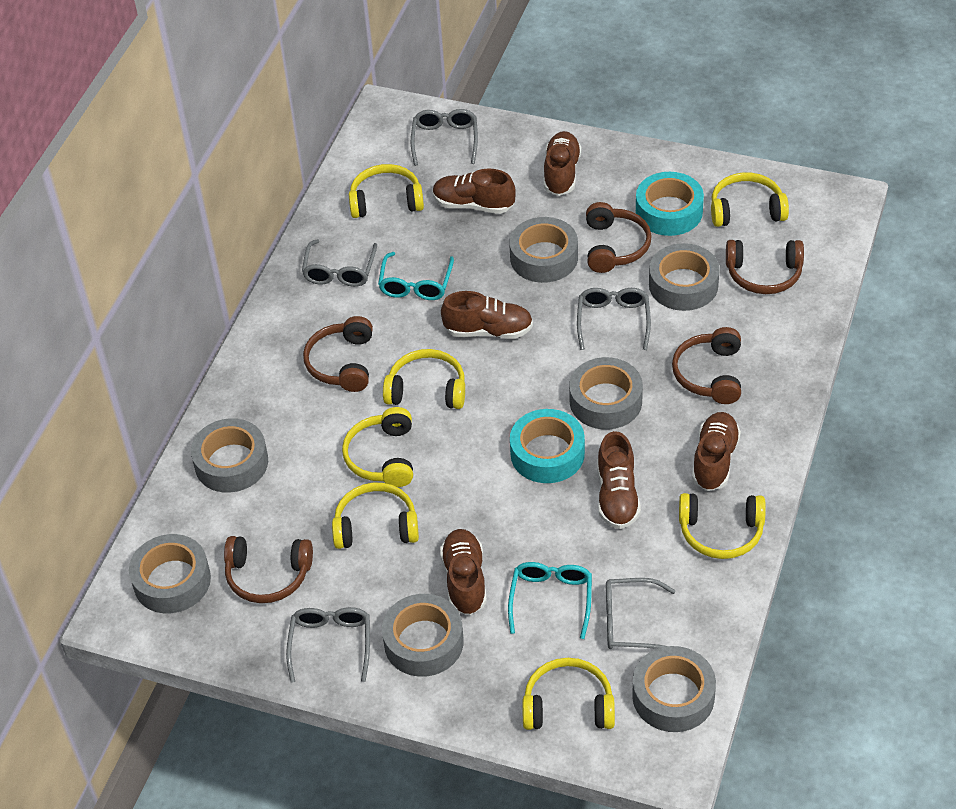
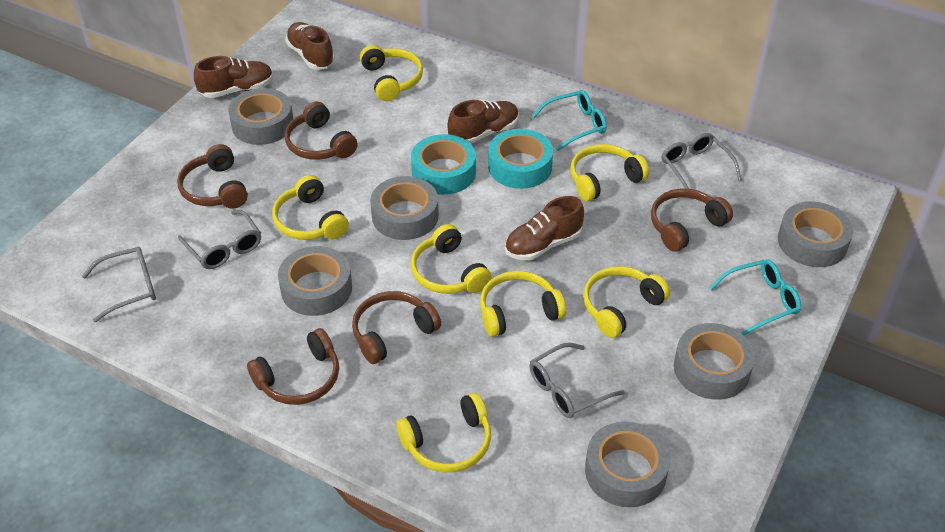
brown shoe: 6 -> 4
grey glasses: 5 -> 4
grey tape: 7 -> 6

